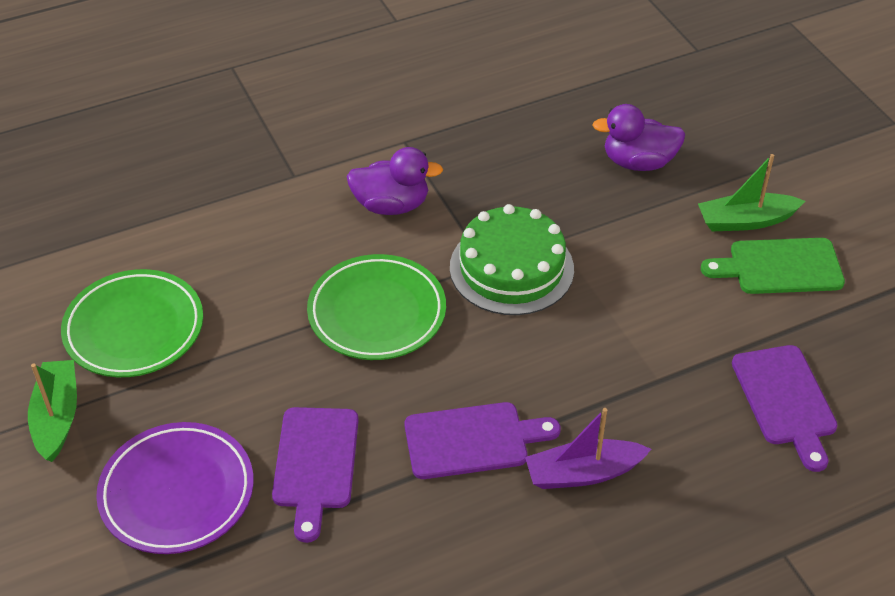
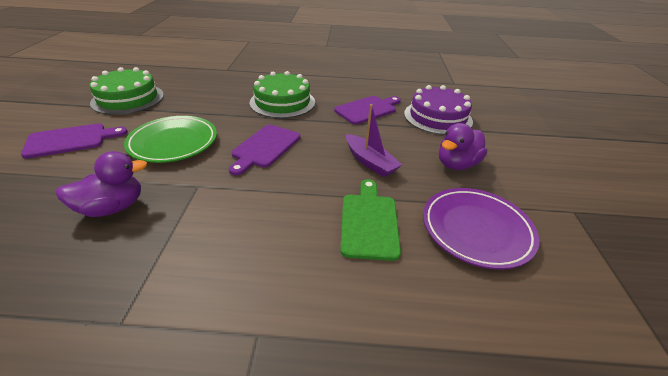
green boat: 2 -> 0
green cake: 1 -> 2
green plate: 2 -> 1
purple cake: 0 -> 1

